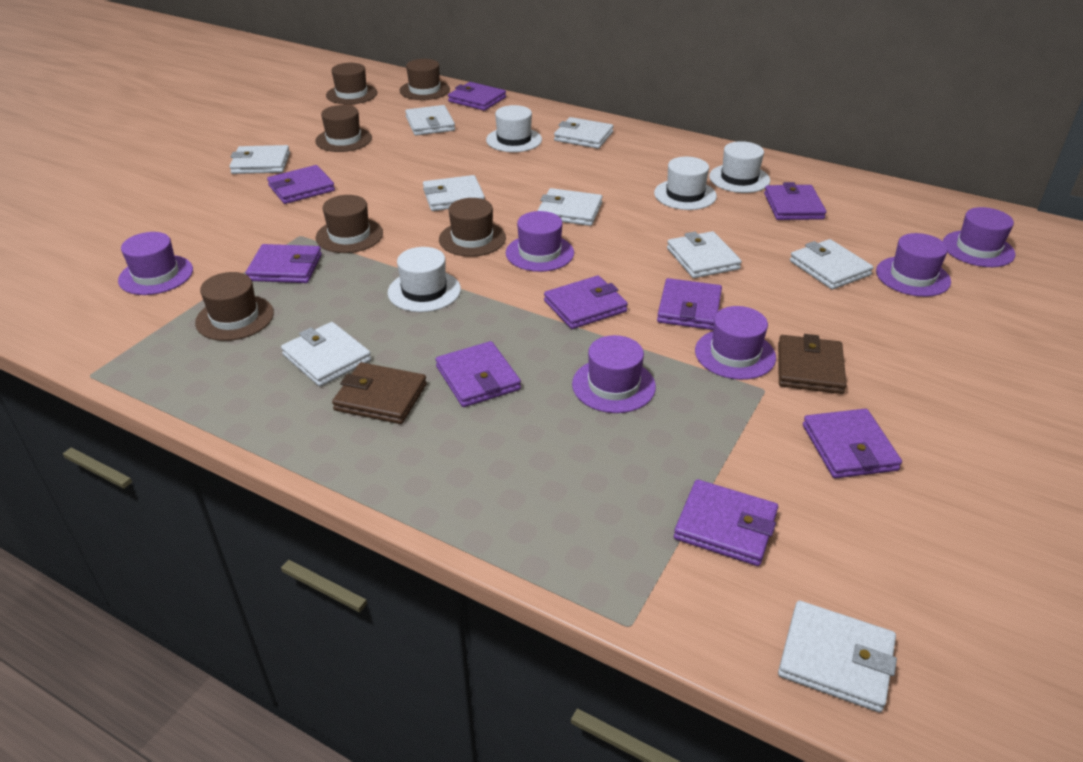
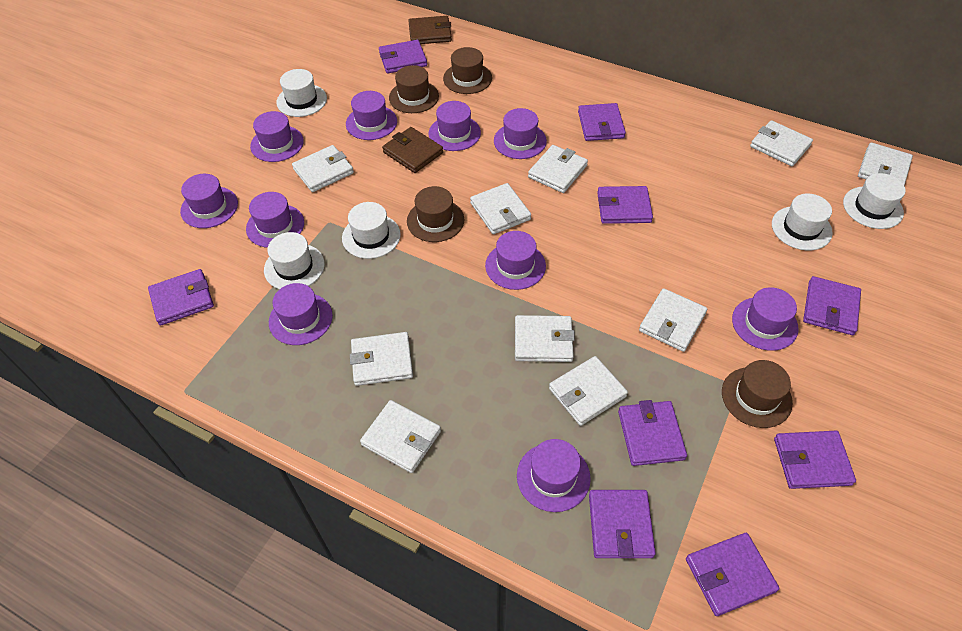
brown hat: 6 -> 4
purple hat: 6 -> 10
white hat: 4 -> 5
white wallet: 9 -> 10

